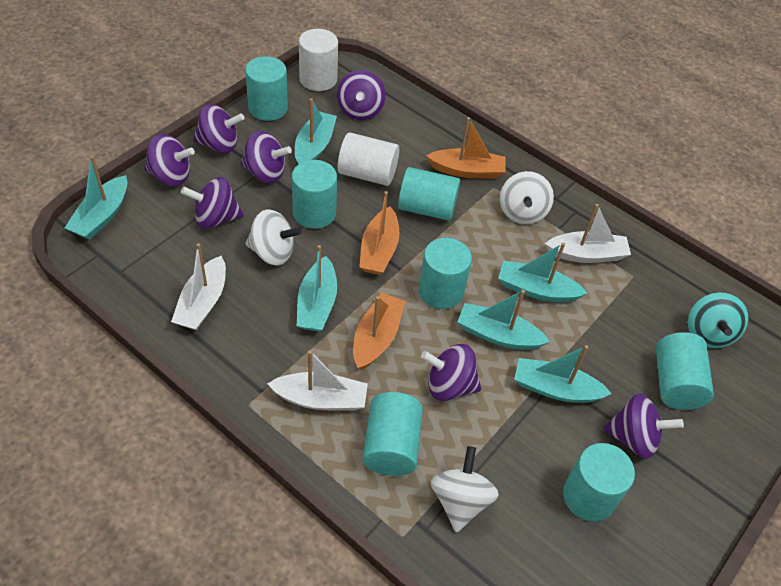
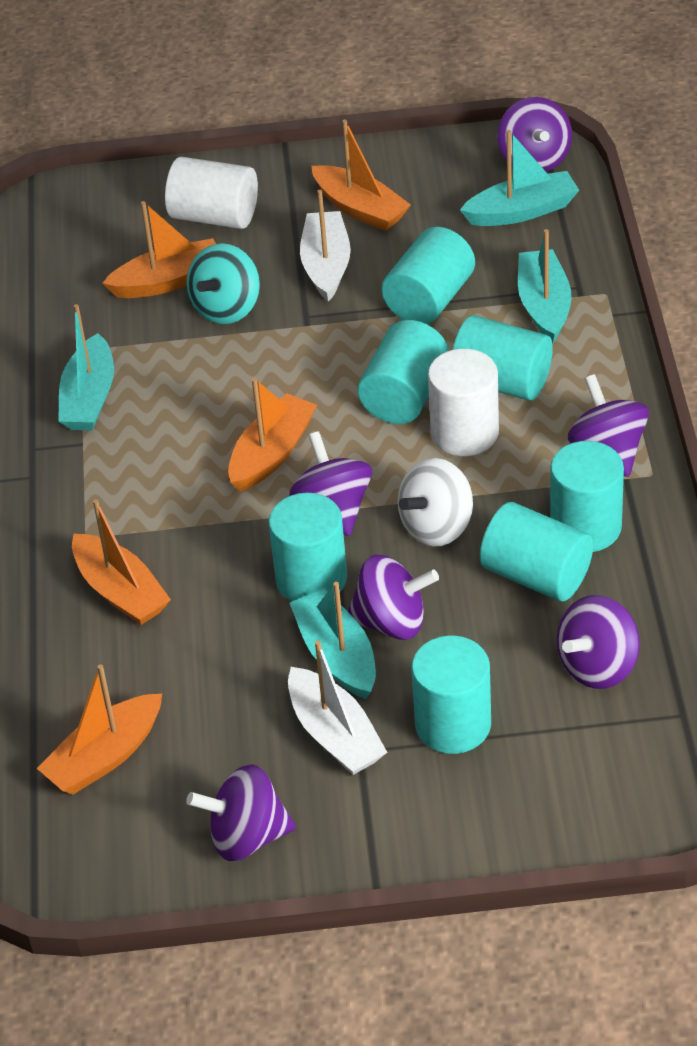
orange boat: 3 -> 5
purple spinning top: 7 -> 6
turquoise boat: 6 -> 4
white boat: 3 -> 2
white spinning top: 3 -> 1

